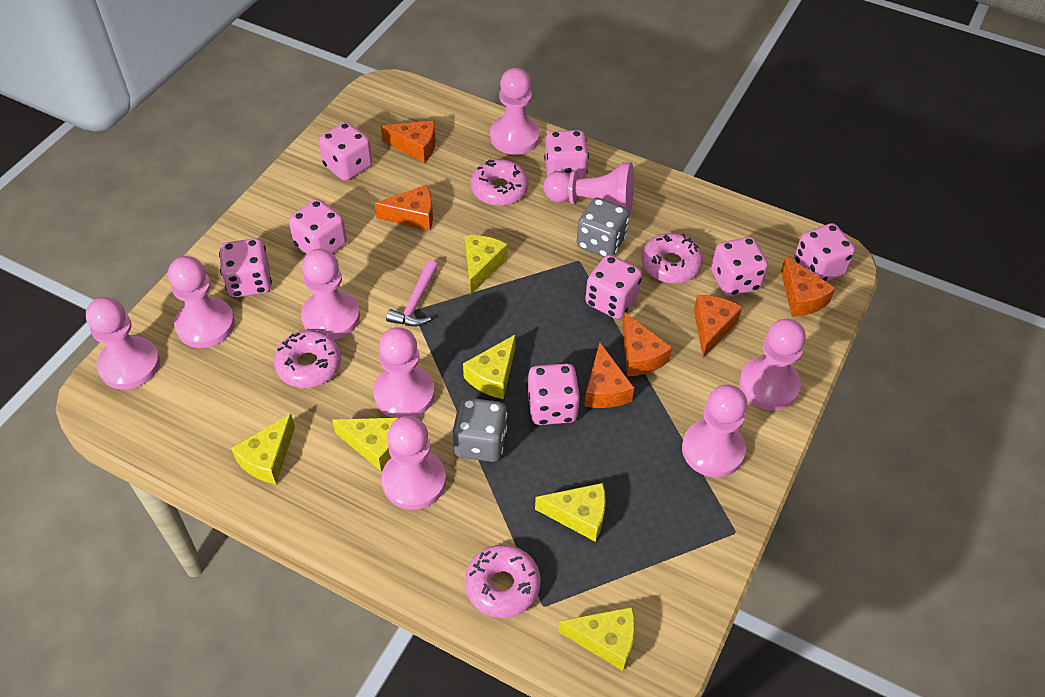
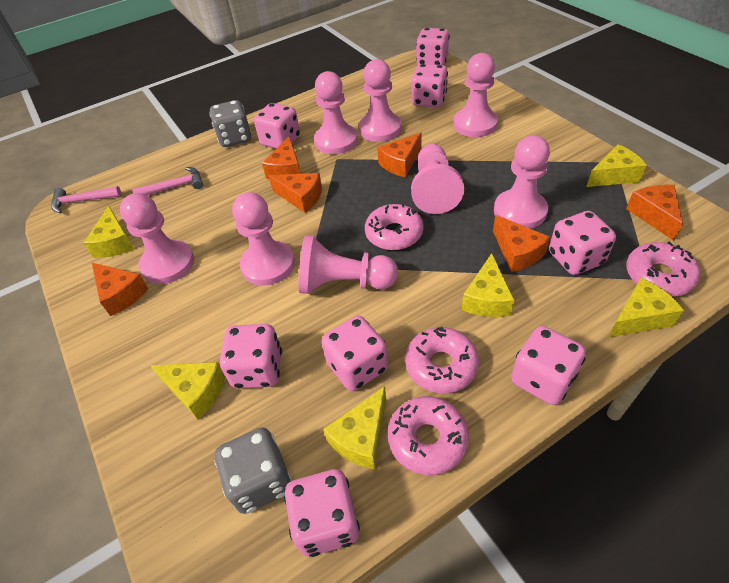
pink hammer: 1 -> 2
pink pawn: 9 -> 8

